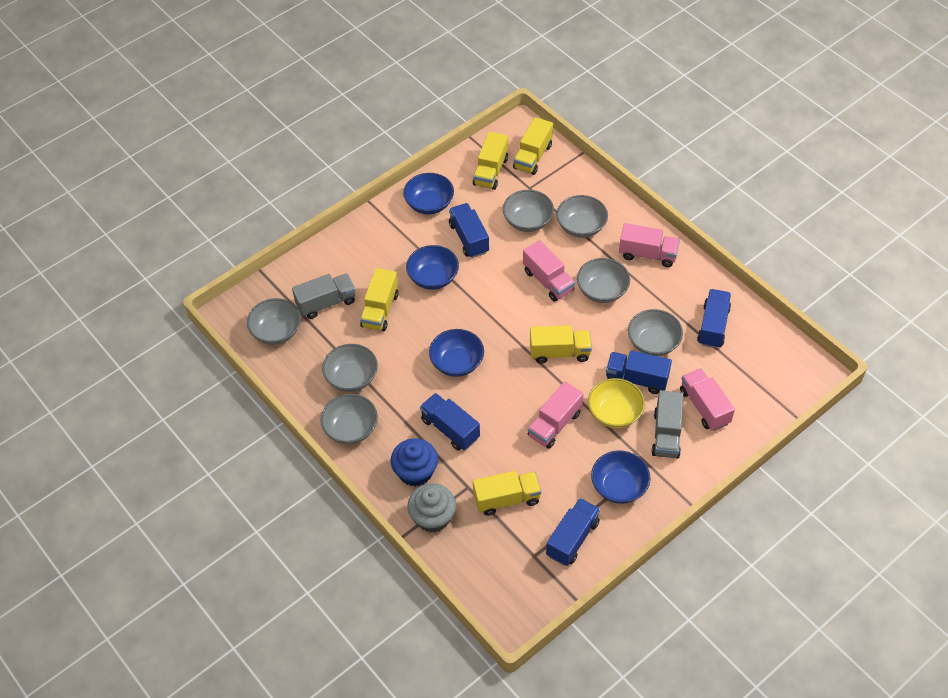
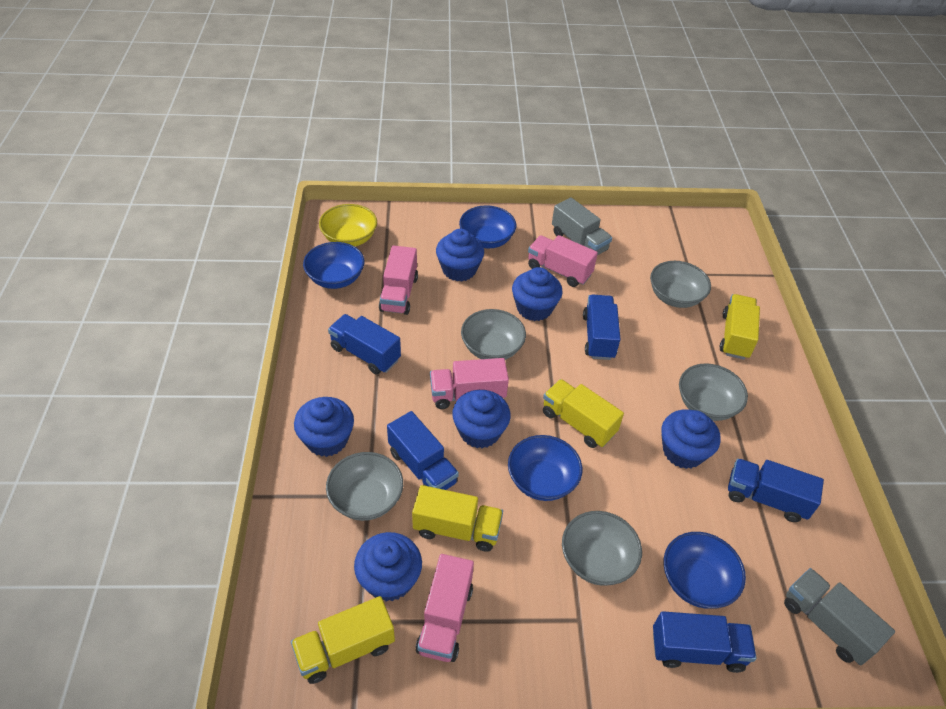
blue cupcake: 1 -> 6
grey bowl: 7 -> 5
grey cupcake: 1 -> 0
yellow truck: 5 -> 4

